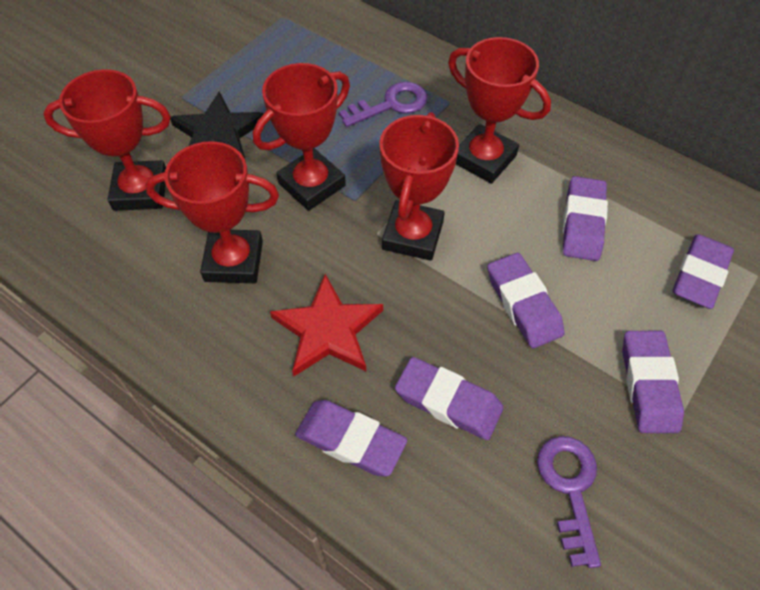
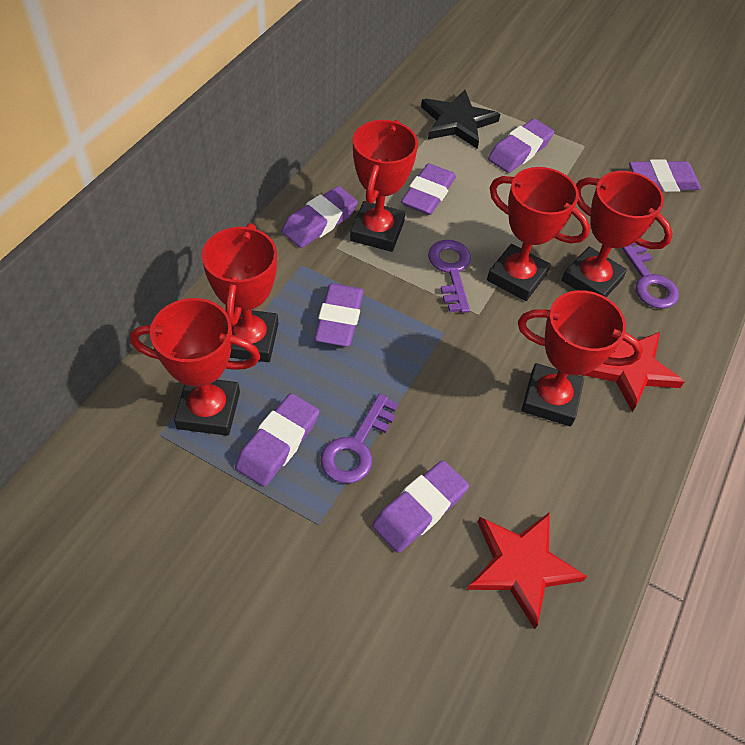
purple eraser: 6 -> 7
purple key: 2 -> 3
red star: 1 -> 2
red trophy: 5 -> 6

